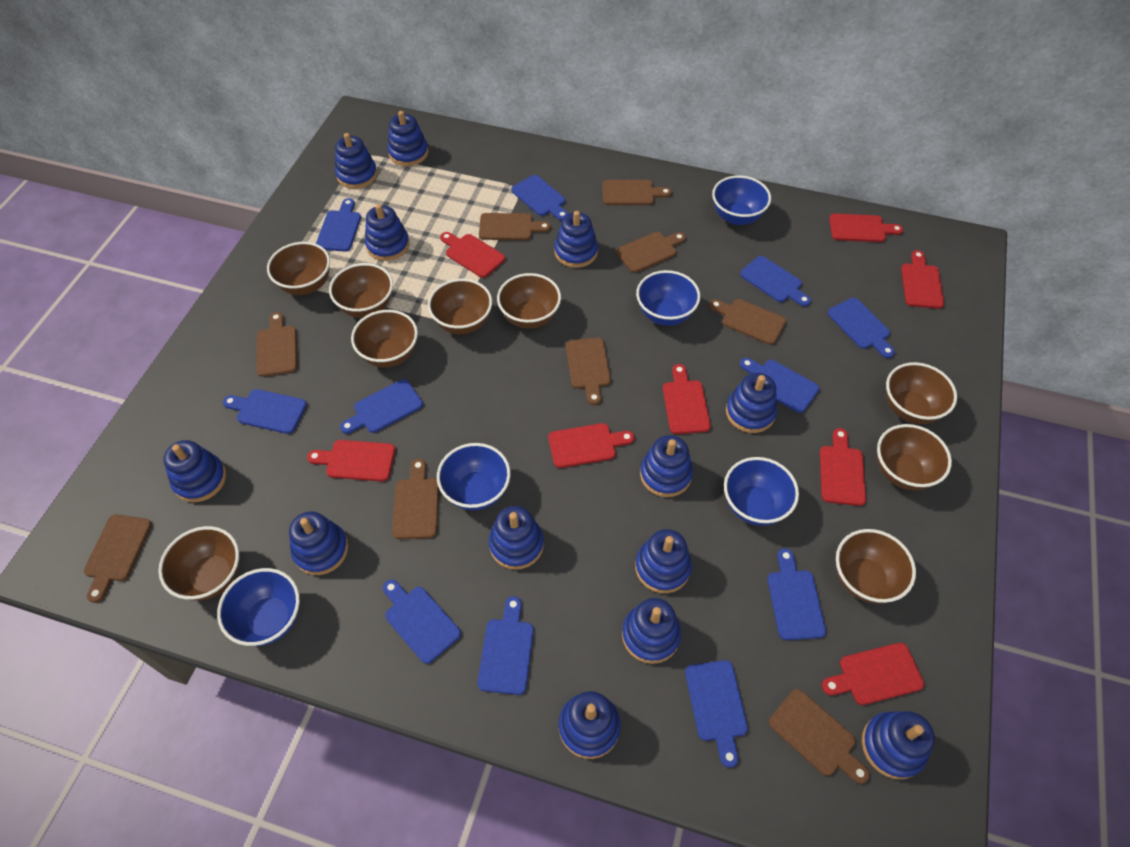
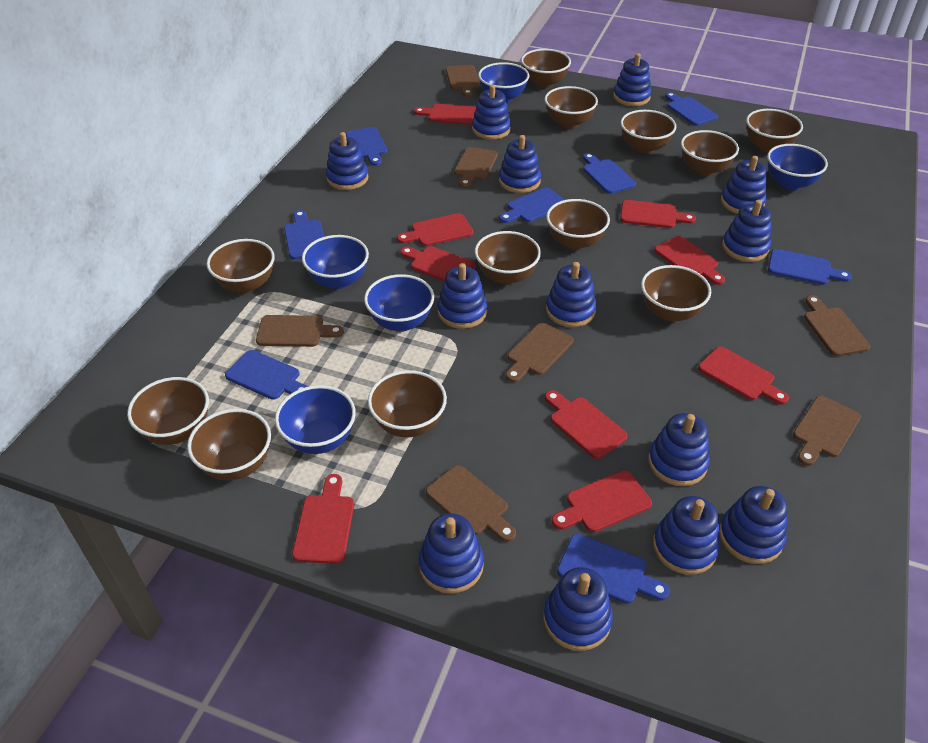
blue cutting board: 11 -> 8
brown bowl: 9 -> 12
brown cutting board: 9 -> 7
red cutting board: 8 -> 9

